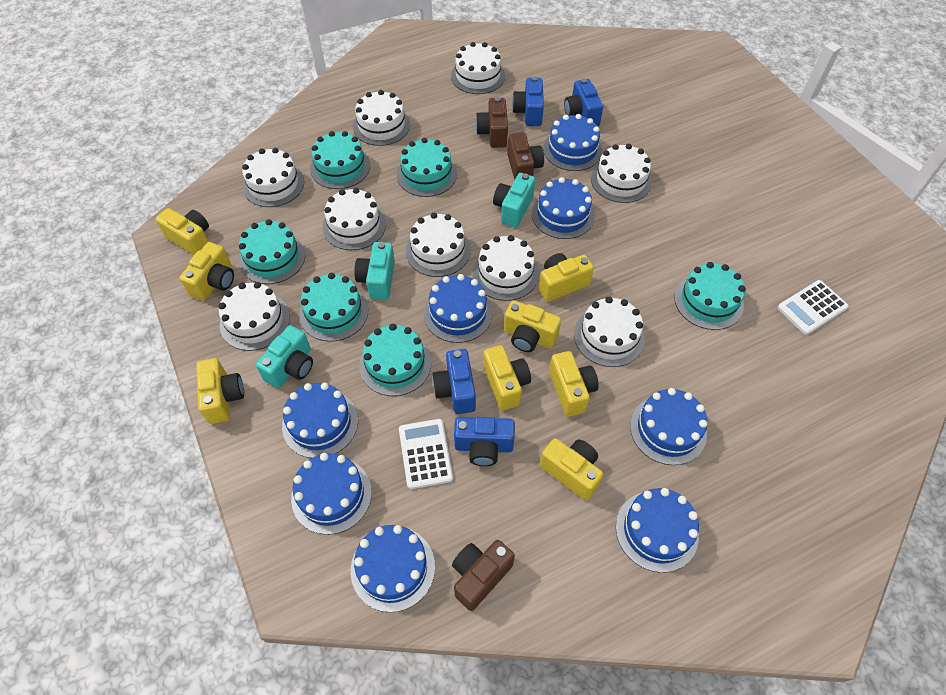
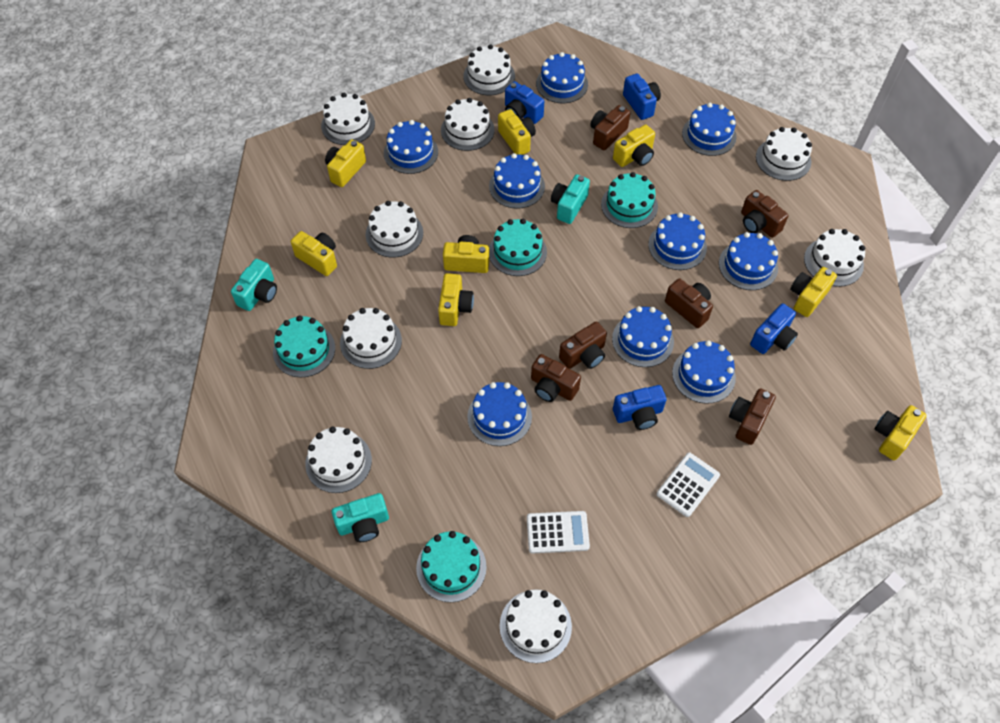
blue cake: 8 -> 9
brown camera: 3 -> 6
turquoise cake: 6 -> 4

